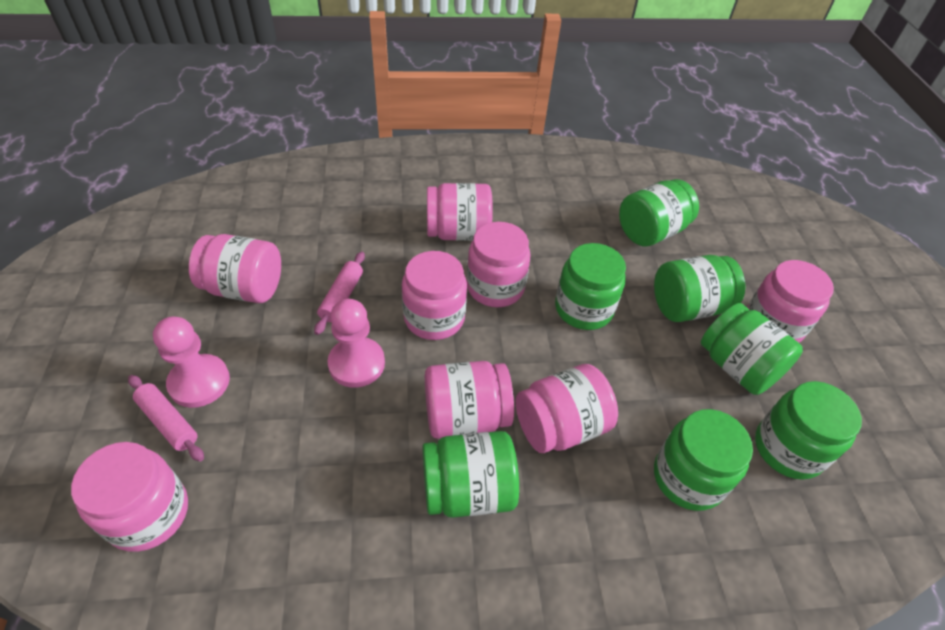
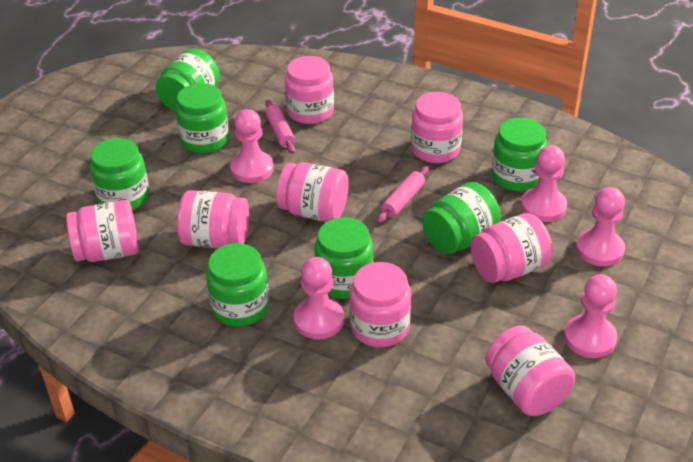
pink pawn: 2 -> 5

